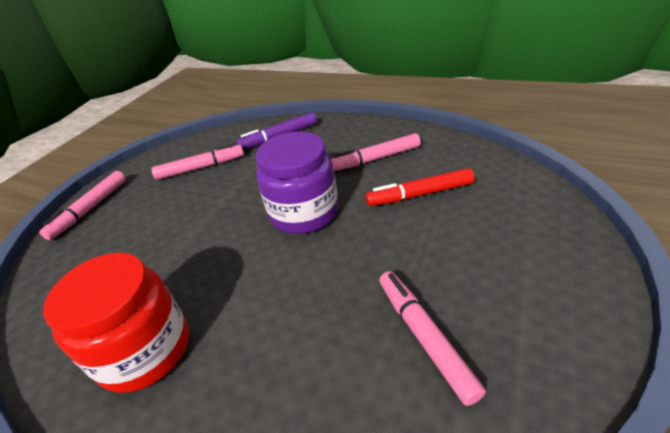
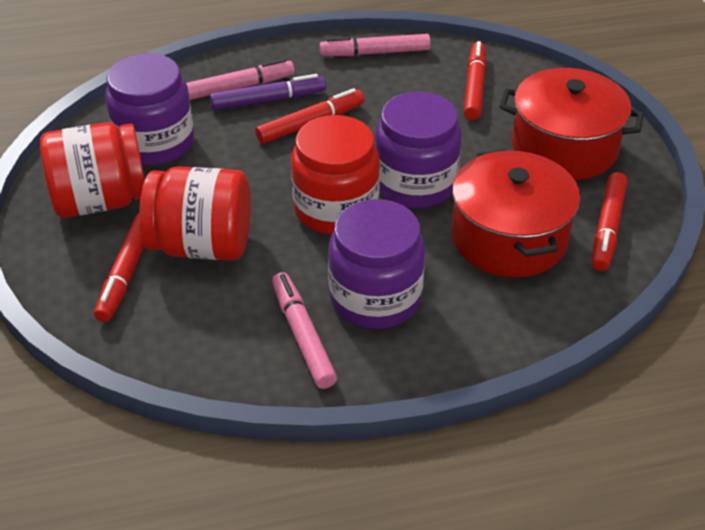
pink marker: 4 -> 3
purple jar: 1 -> 3
red jar: 1 -> 3
red marker: 1 -> 4
red pot: 0 -> 2

